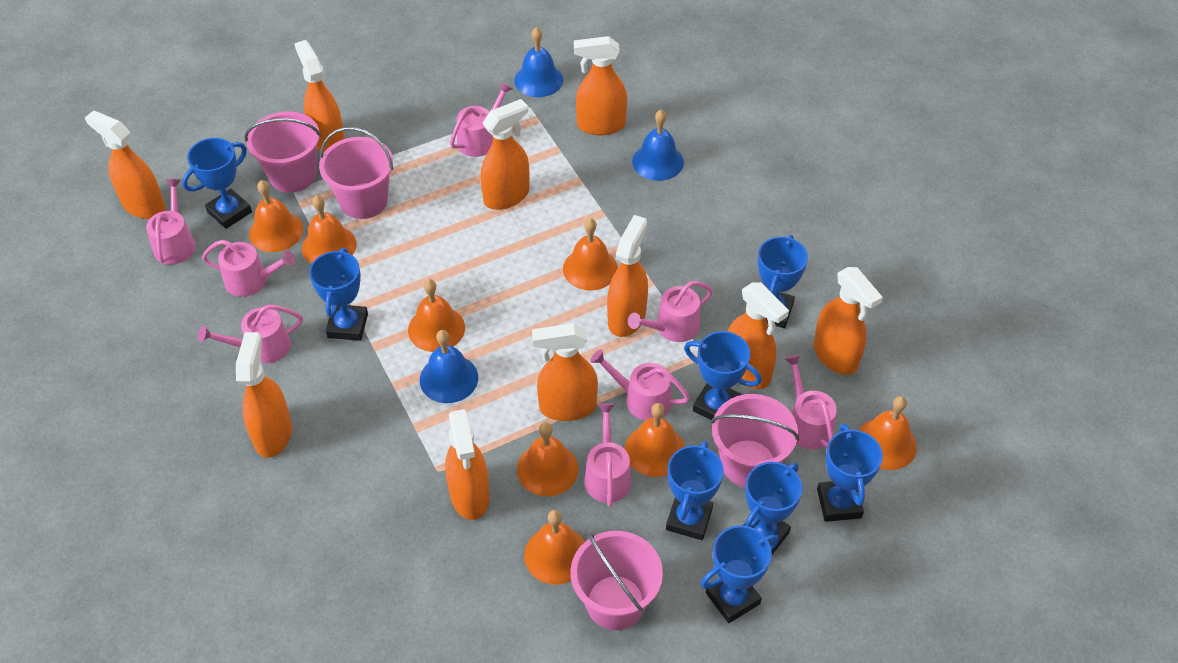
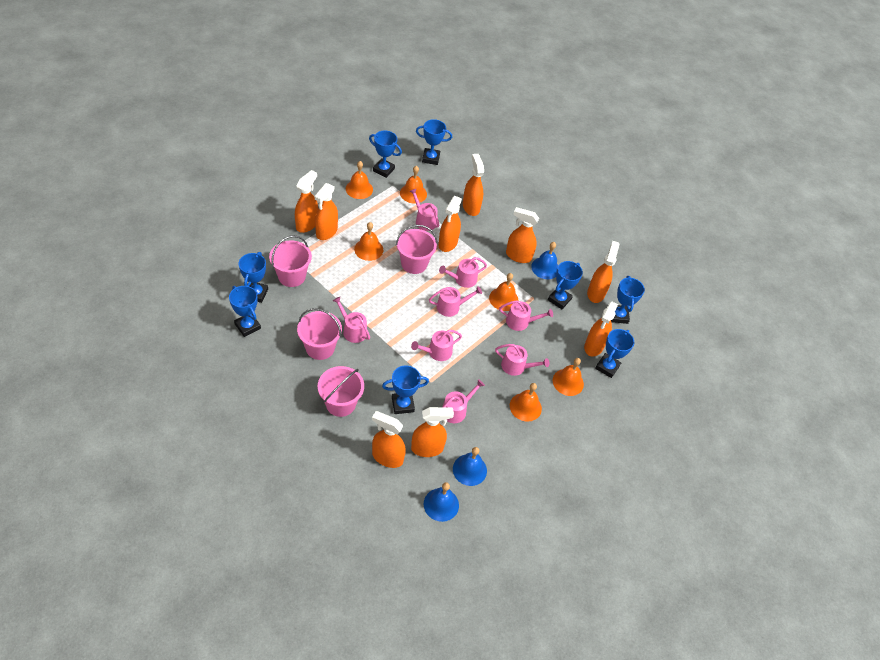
orange bell: 8 -> 6
orange spray bottle: 10 -> 9

